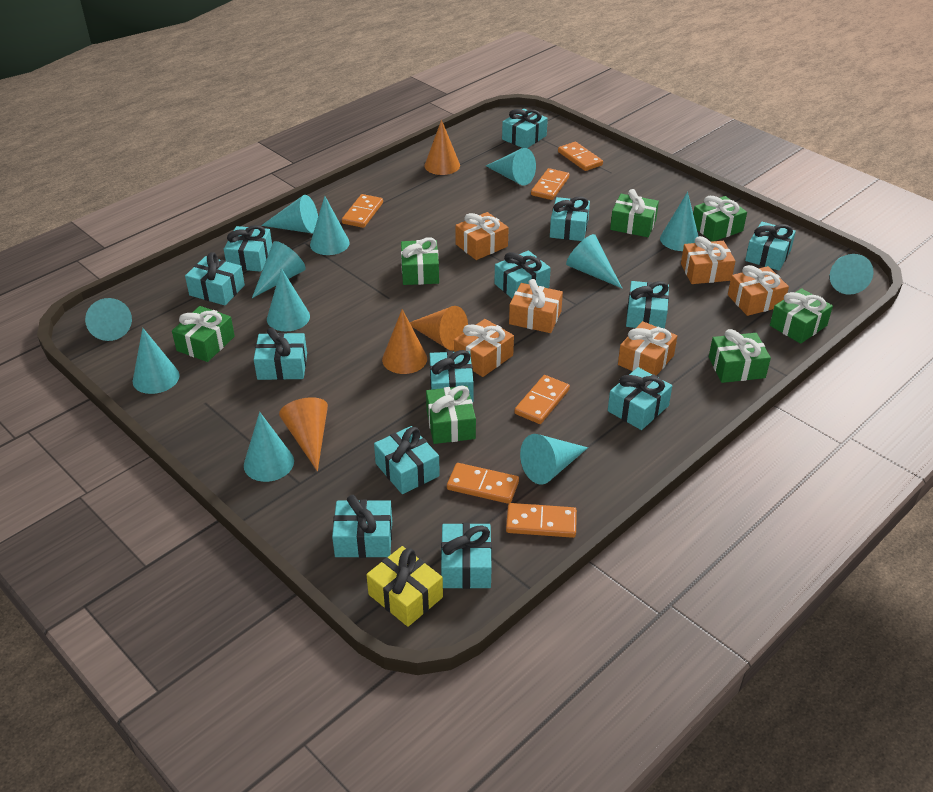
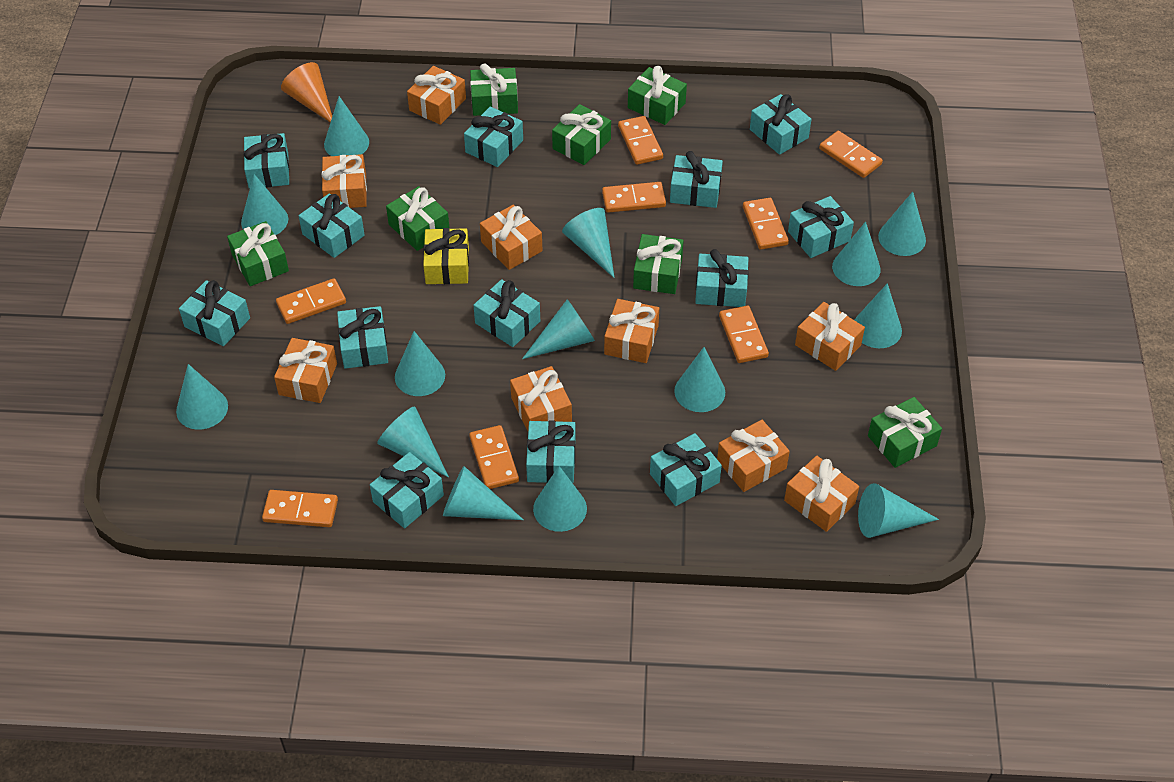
orange cone: 4 -> 1
orange domino: 6 -> 8
orange gift: 6 -> 9
turquoise cone: 12 -> 14

